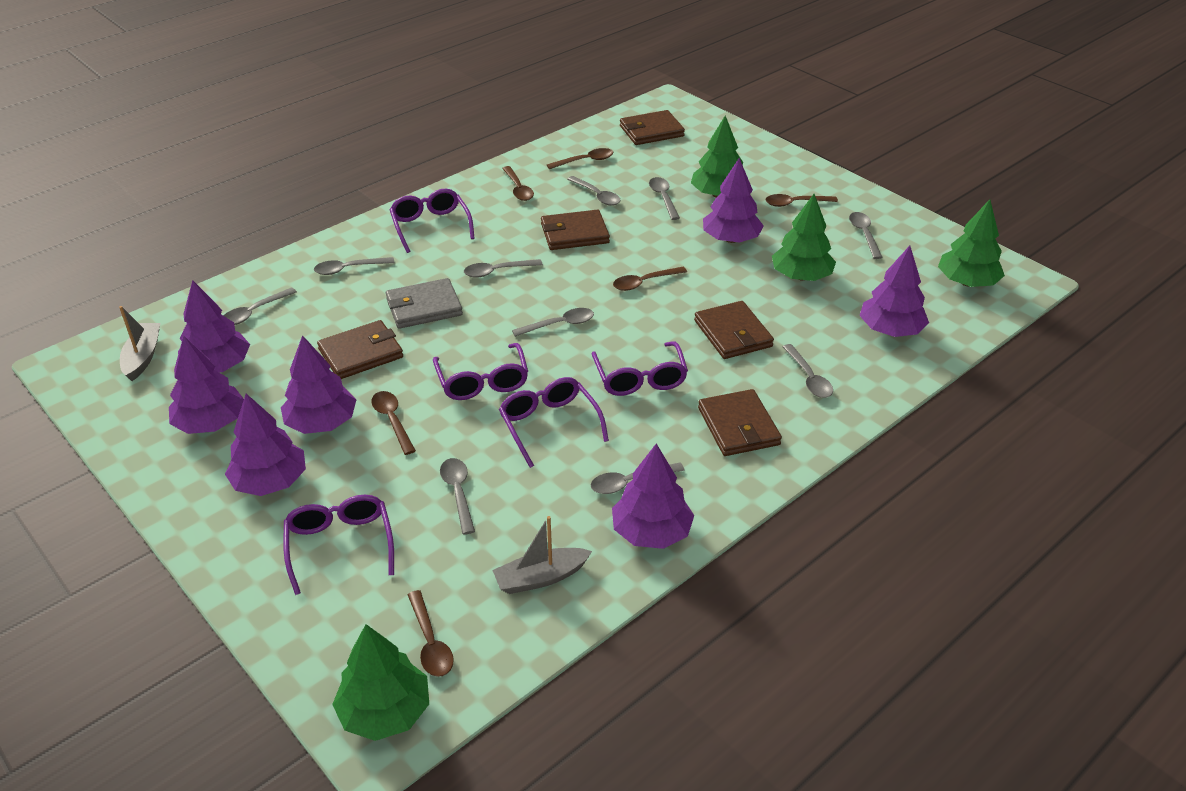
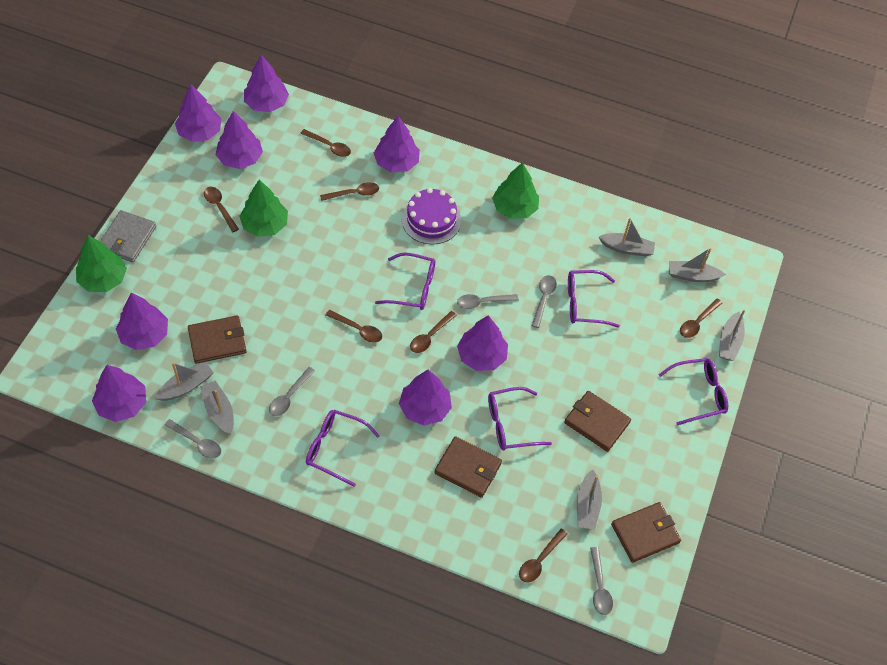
brown spoon: 6 -> 7
brown wallet: 5 -> 4
green tree: 4 -> 3
grey boat: 2 -> 6
grey spoon: 10 -> 5
purple cake: 0 -> 1
purple tree: 7 -> 8

